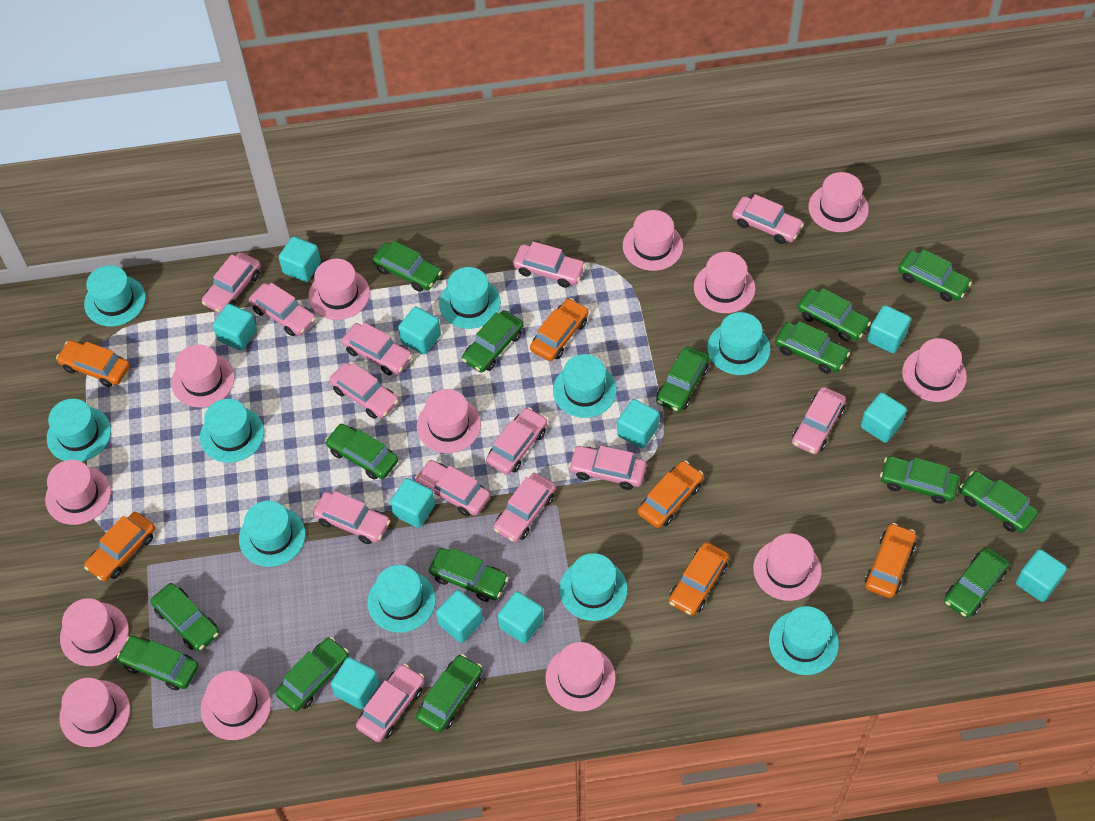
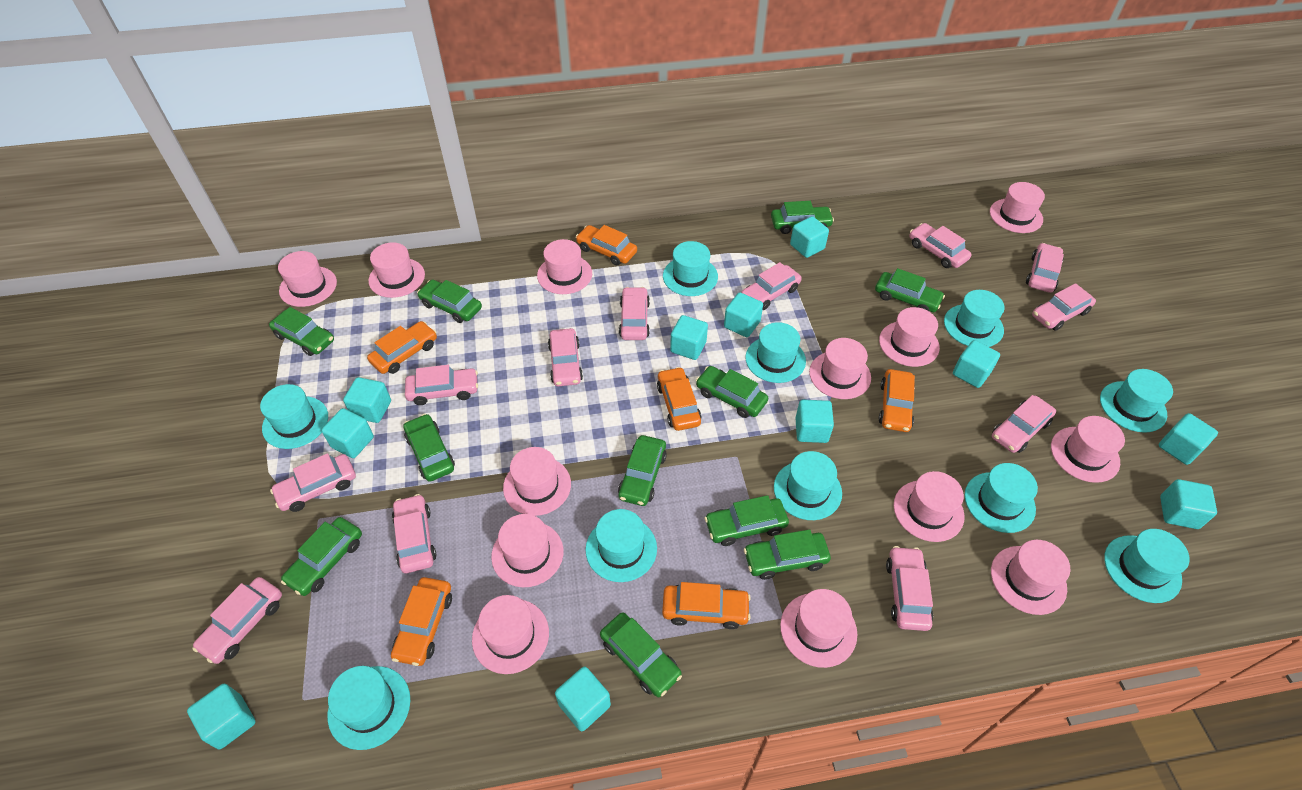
green car: 15 -> 11
pink car: 13 -> 12

